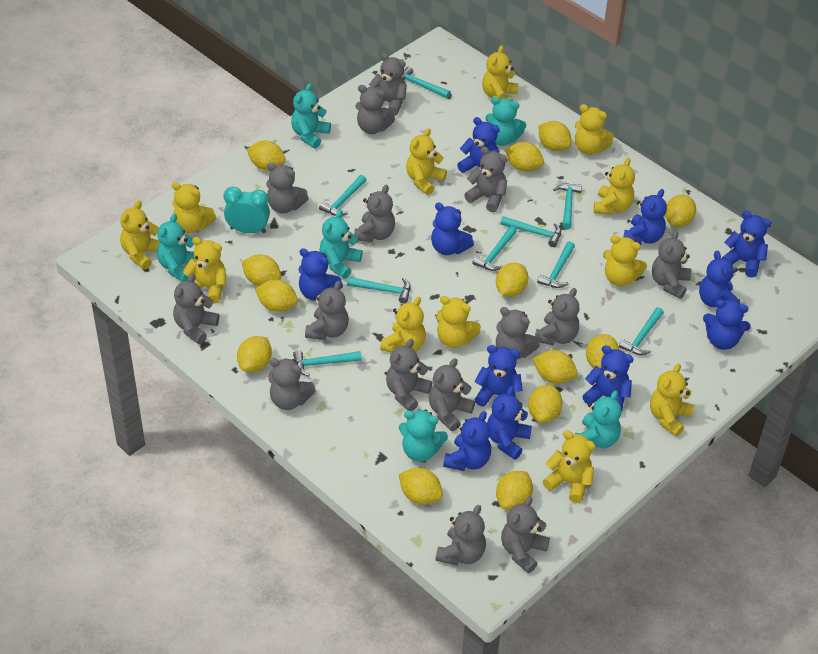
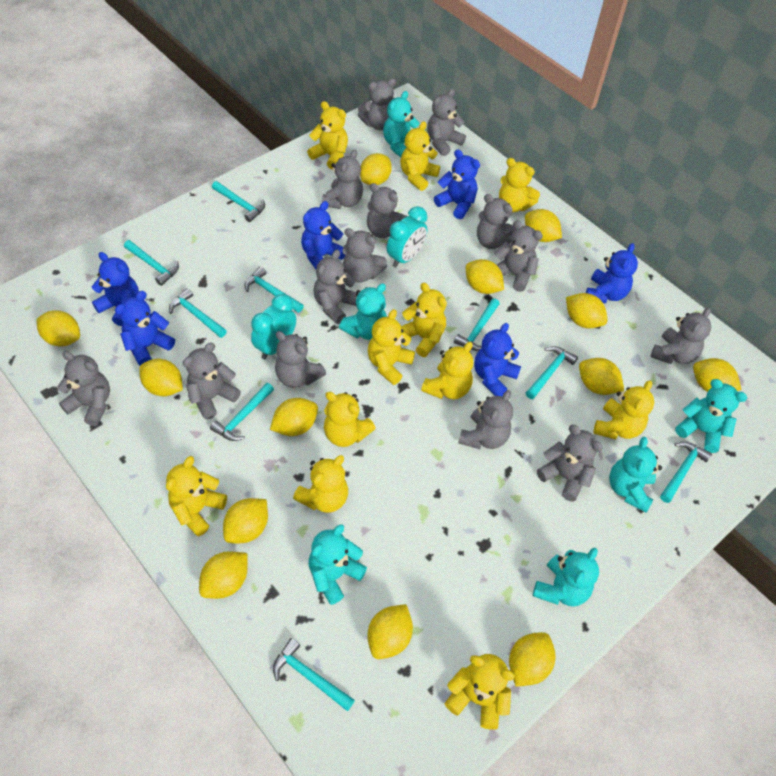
blue teddy bear: 11 -> 6
grey teddy bear: 15 -> 14
turquoise clock: 1 -> 2
yellow teddy bear: 12 -> 11

